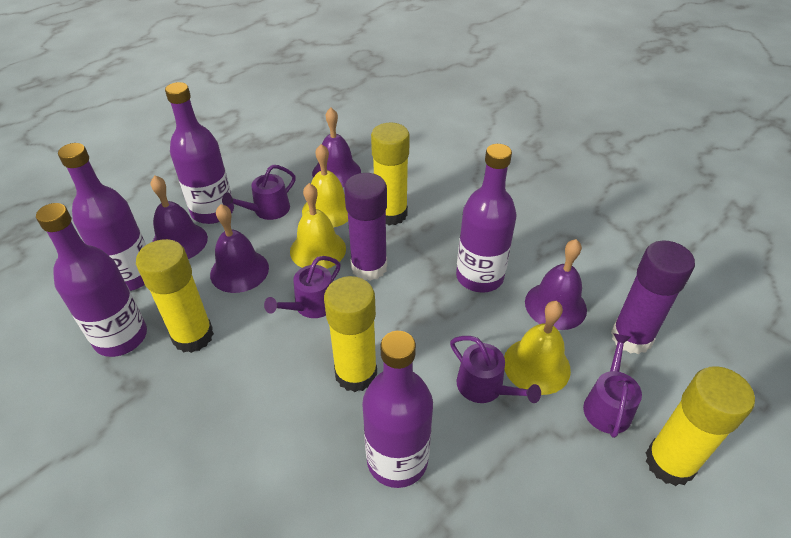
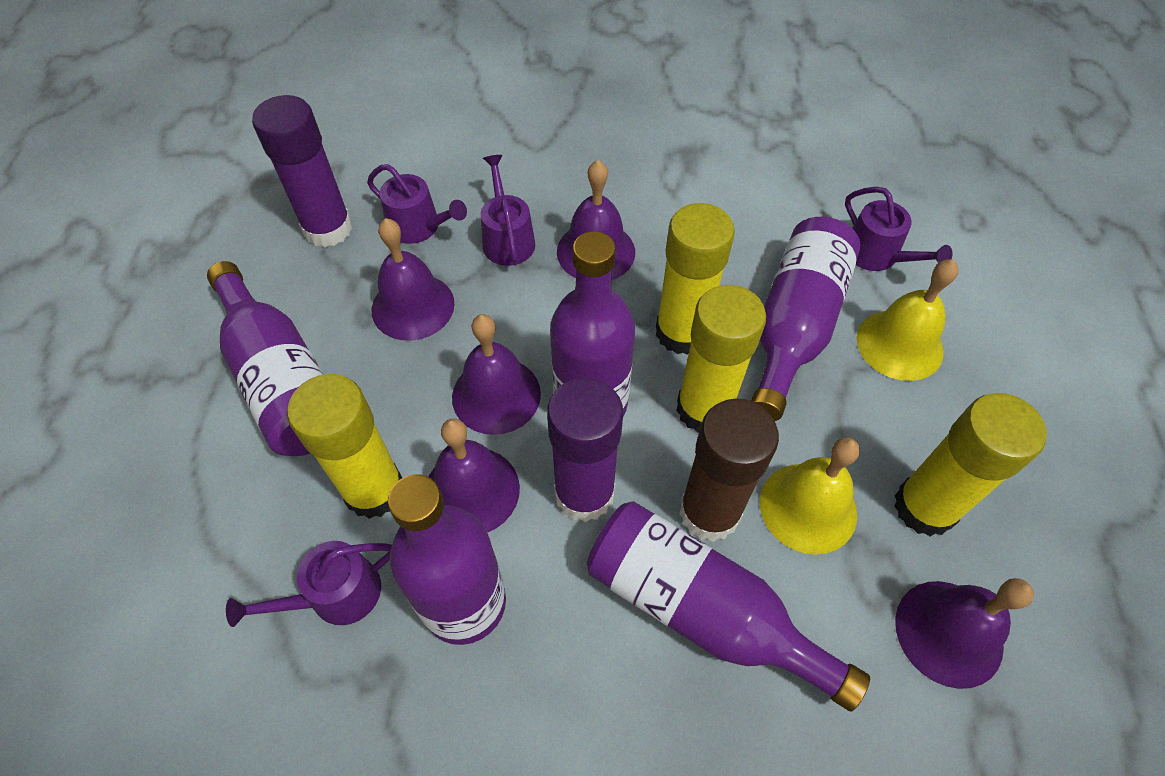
brown glue stick: 0 -> 1
purple bell: 4 -> 5
yellow bell: 3 -> 2

